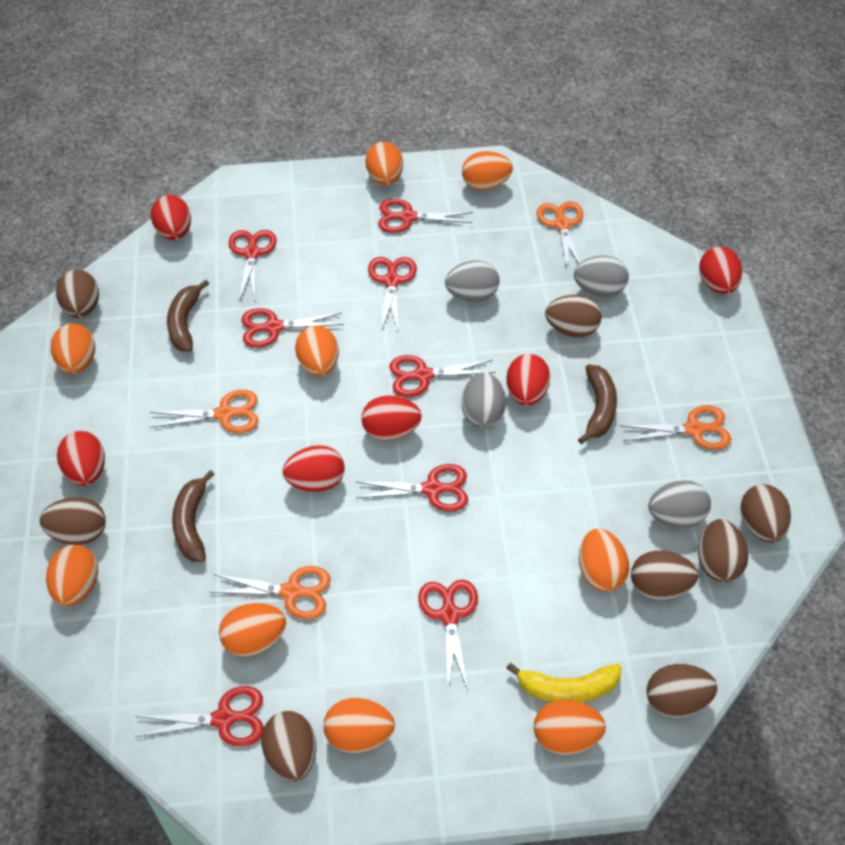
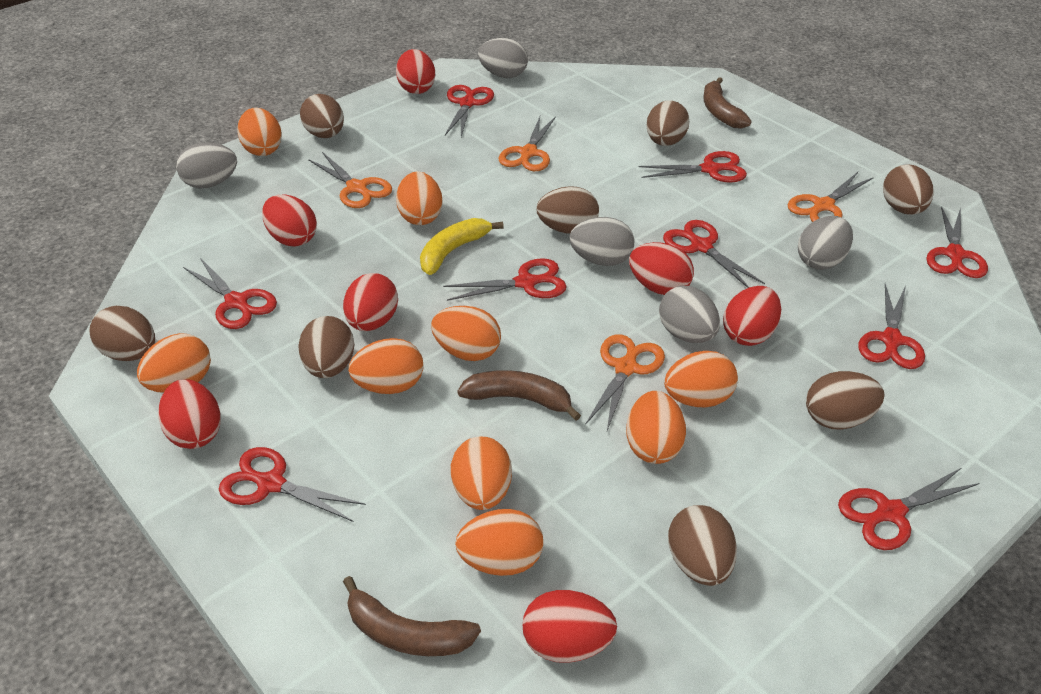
grey egg: 4 -> 5
red egg: 6 -> 7
red scissors: 8 -> 9

